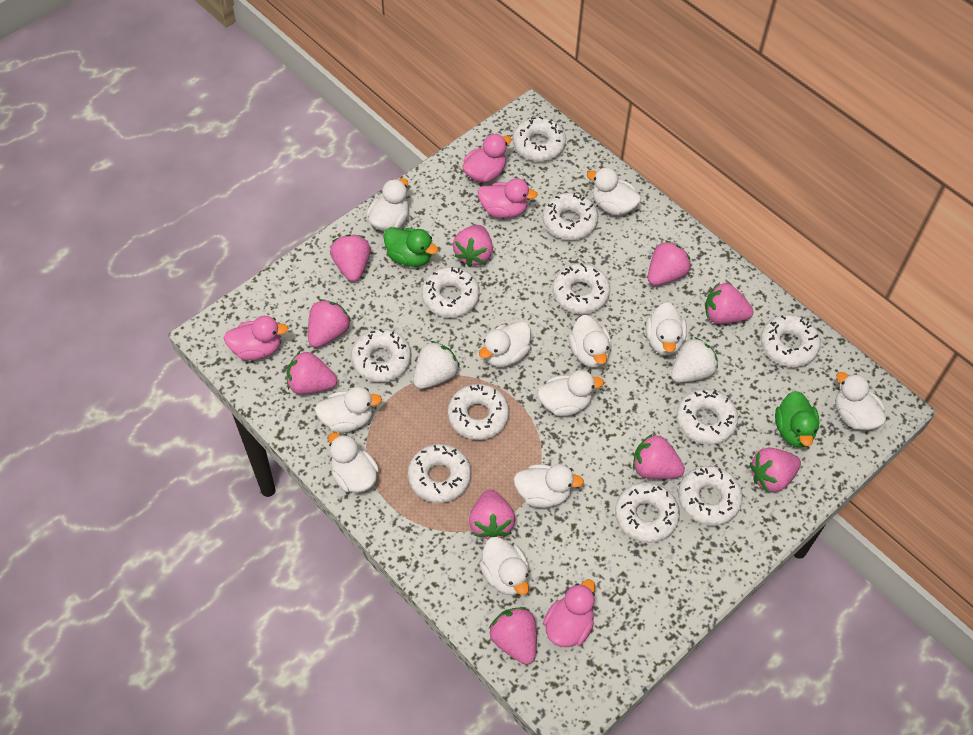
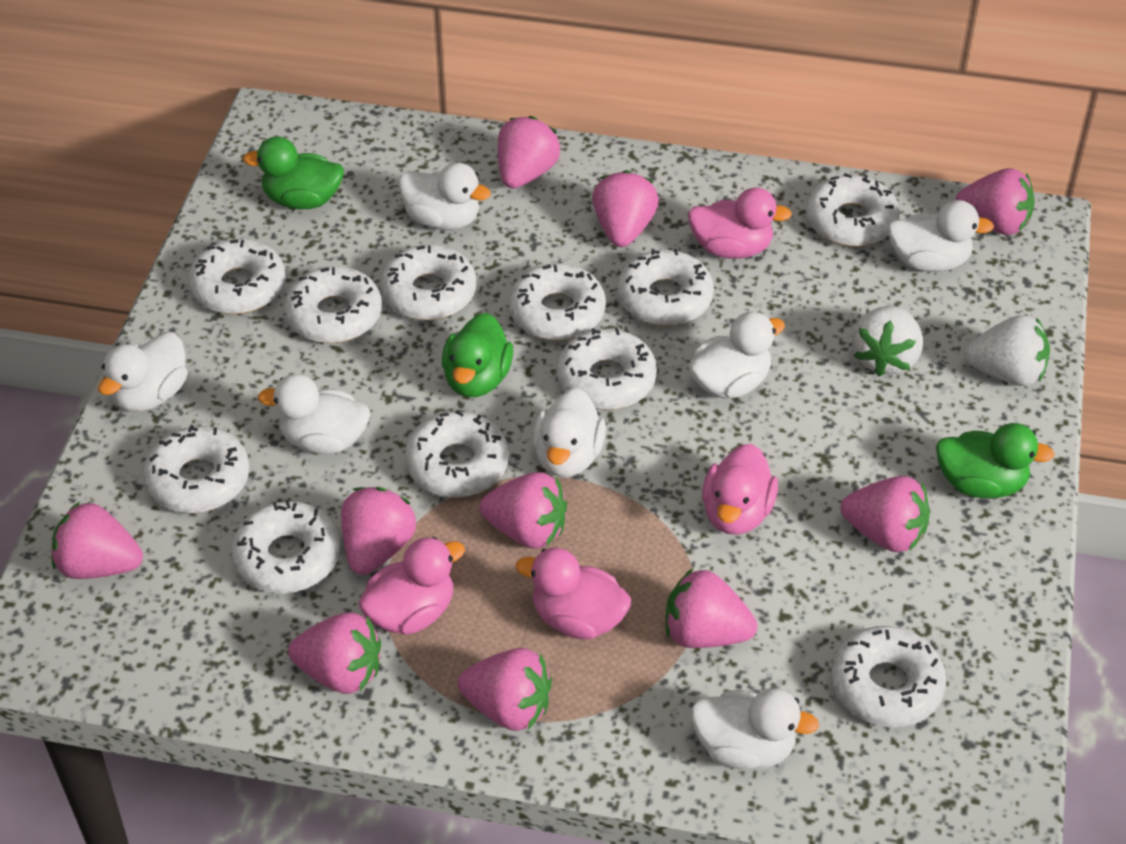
green duck: 2 -> 3
white duck: 11 -> 7

